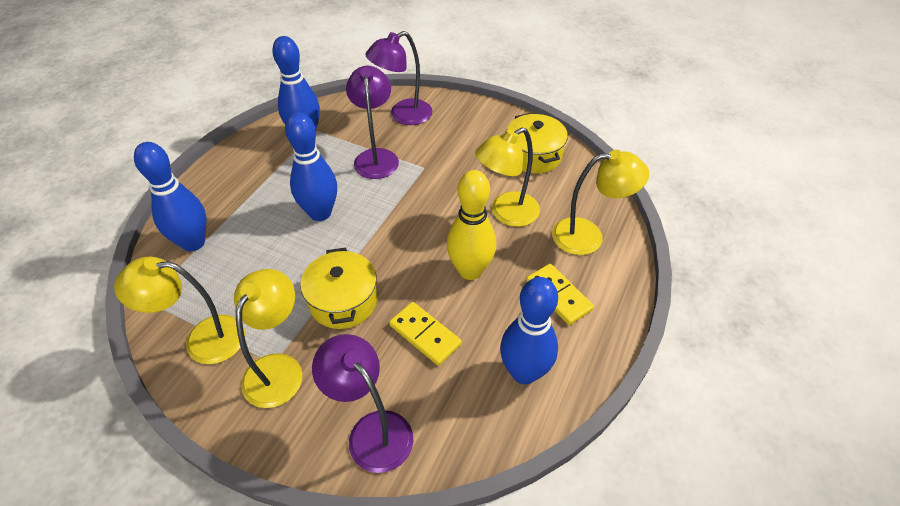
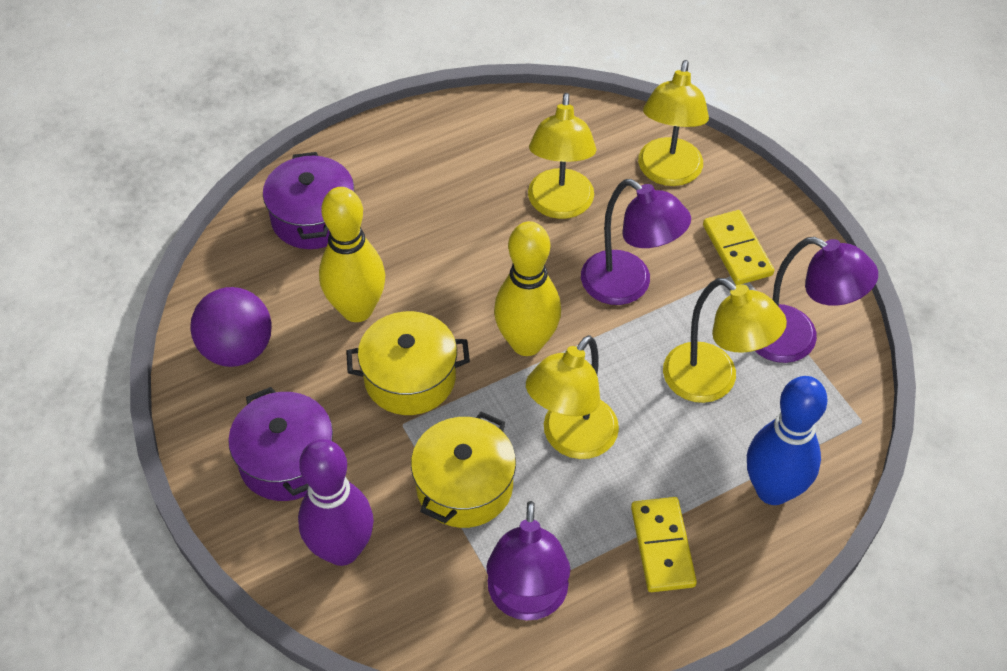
blue bowling pin: 4 -> 1
purple ball: 0 -> 1
purple bowling pin: 0 -> 1
purple pot: 0 -> 2
yellow bowling pin: 1 -> 2

